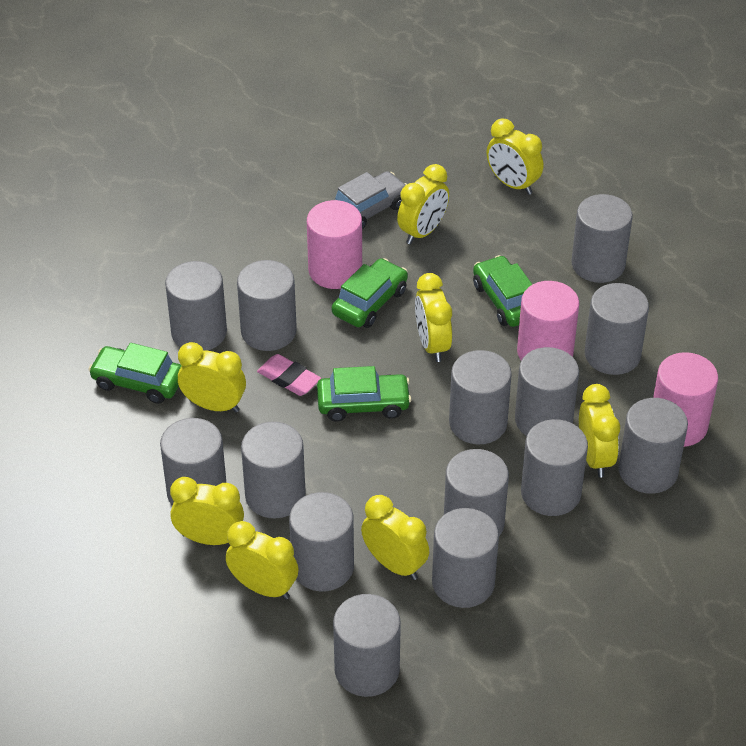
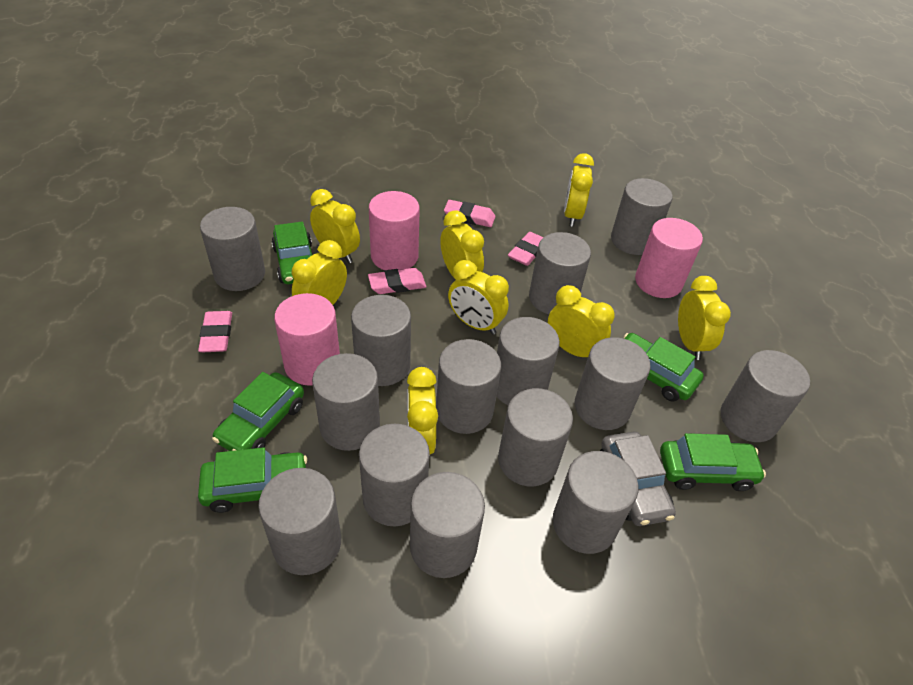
green car: 4 -> 5
pink eraser: 1 -> 4

